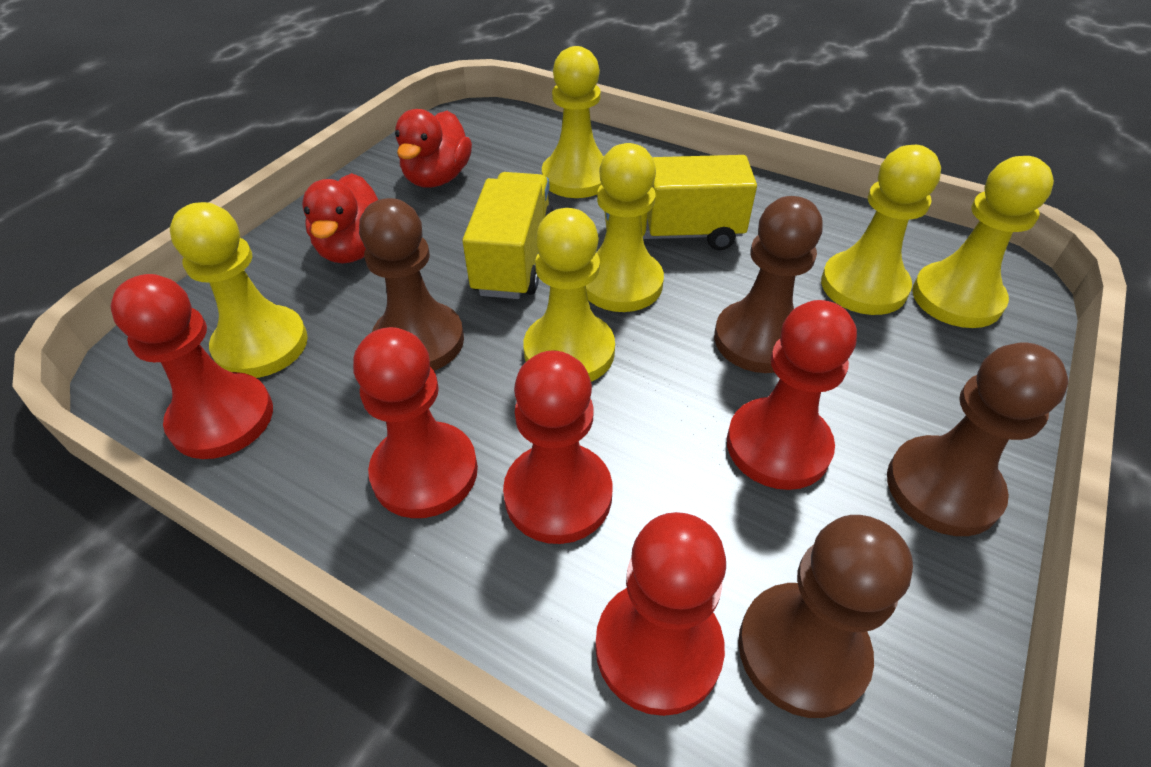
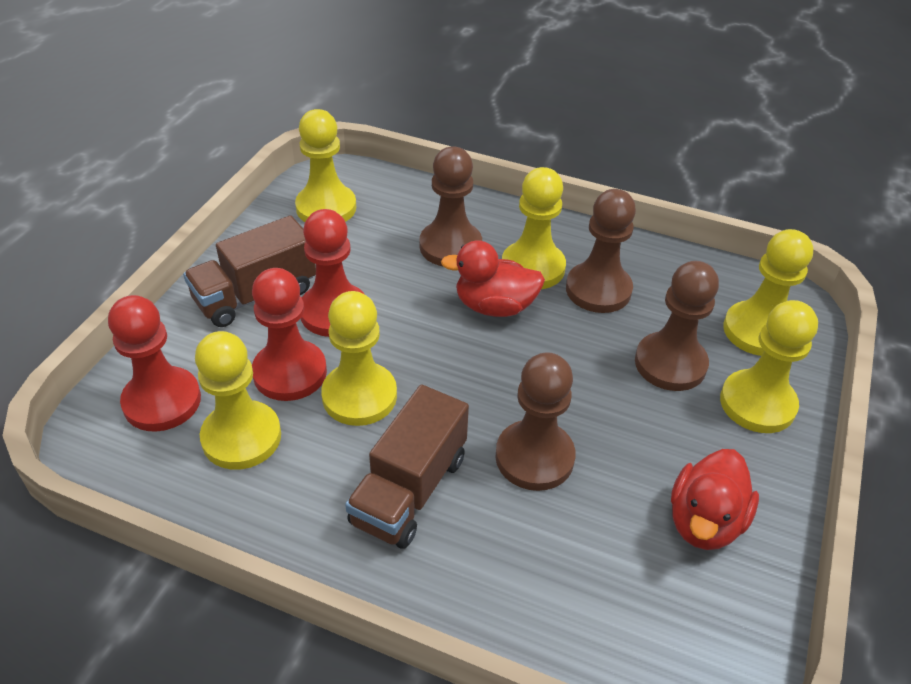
brown truck: 0 -> 2
red pawn: 5 -> 3
yellow truck: 2 -> 0

